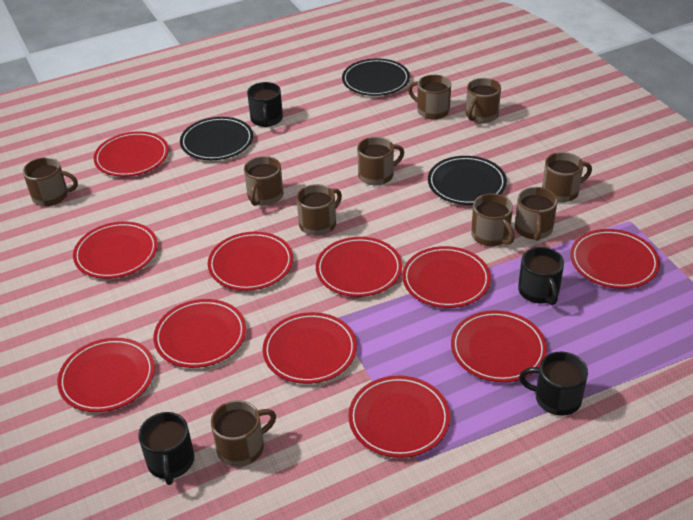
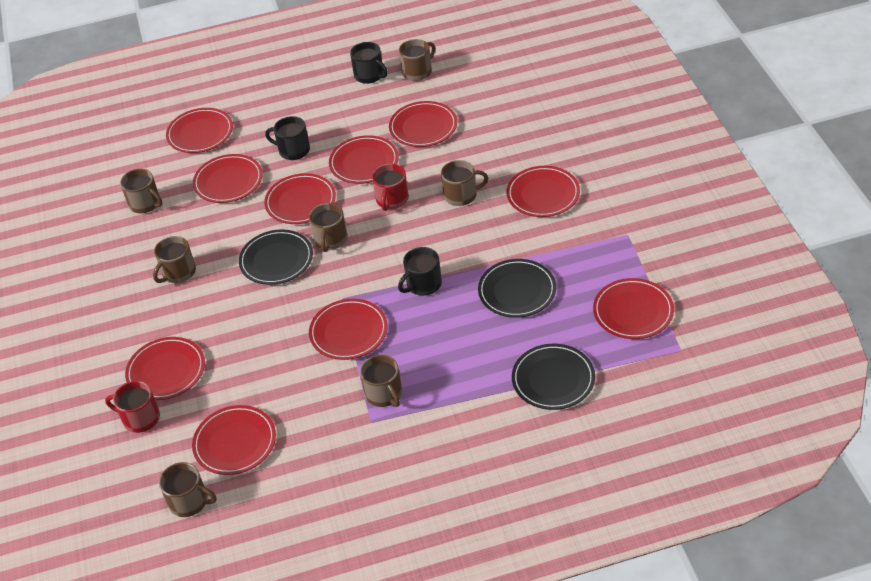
black mug: 4 -> 3
brown mug: 10 -> 7
red mug: 0 -> 2
red plate: 11 -> 10

